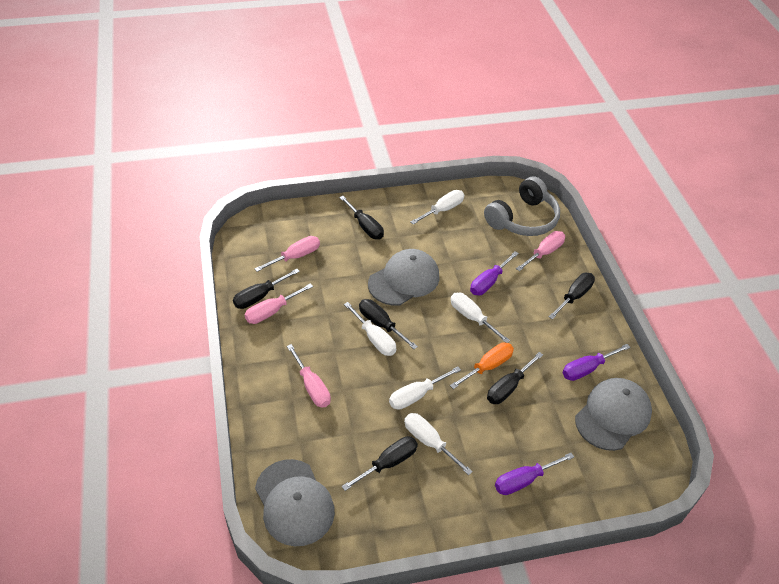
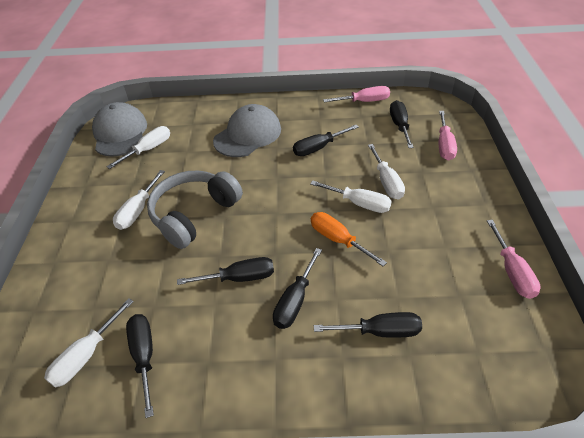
grey cap: 3 -> 2
pink screwdriver: 4 -> 3
purple screwdriver: 3 -> 0

